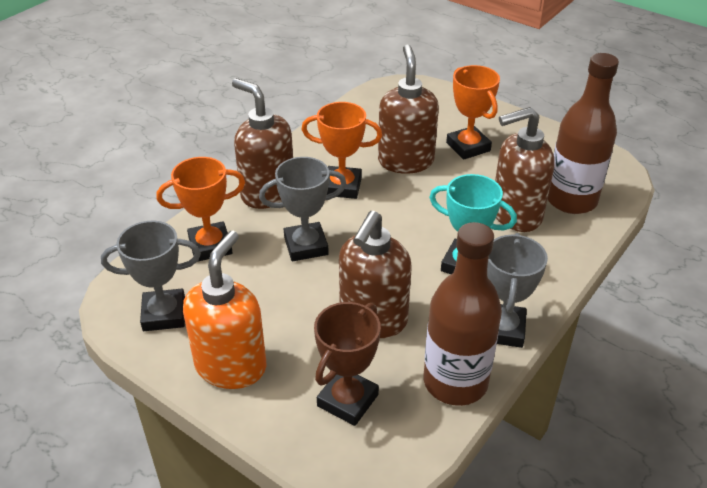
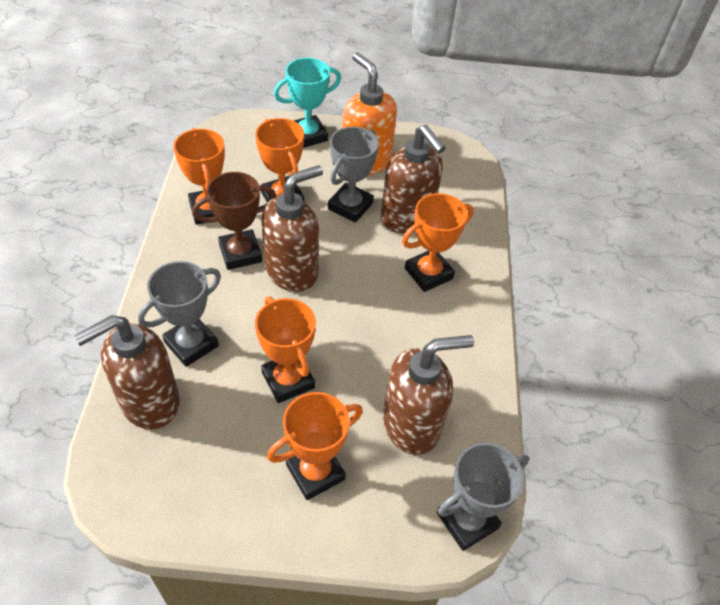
brown bottle: 2 -> 0
orange trophy: 3 -> 5

